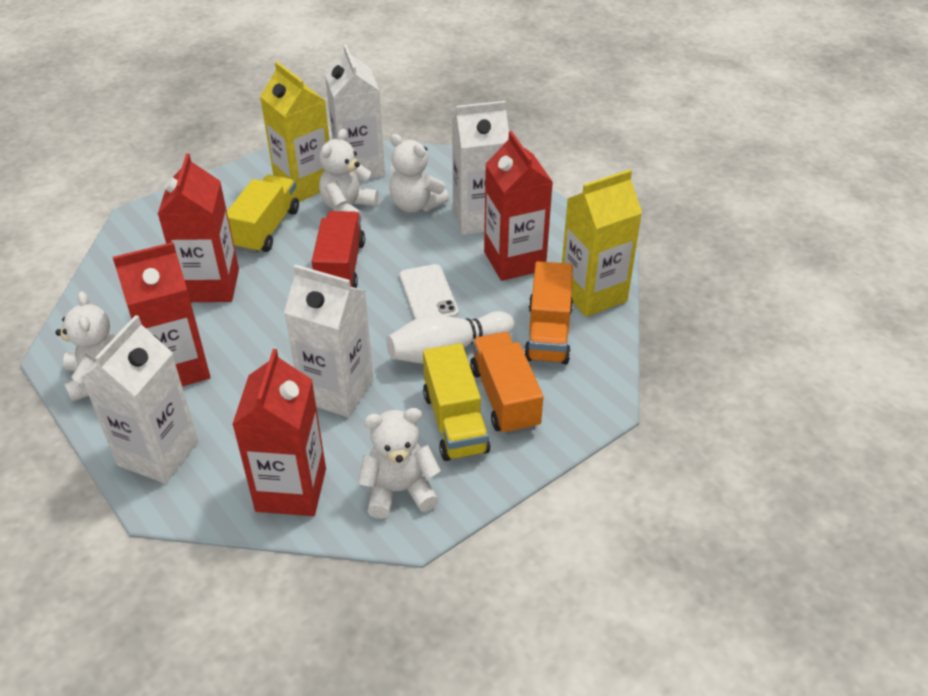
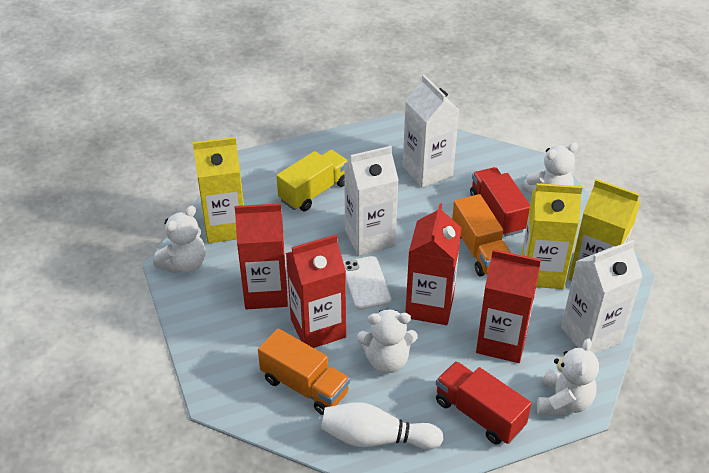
red truck: 1 -> 2
white carton: 4 -> 3
yellow carton: 2 -> 3
yellow truck: 2 -> 1

